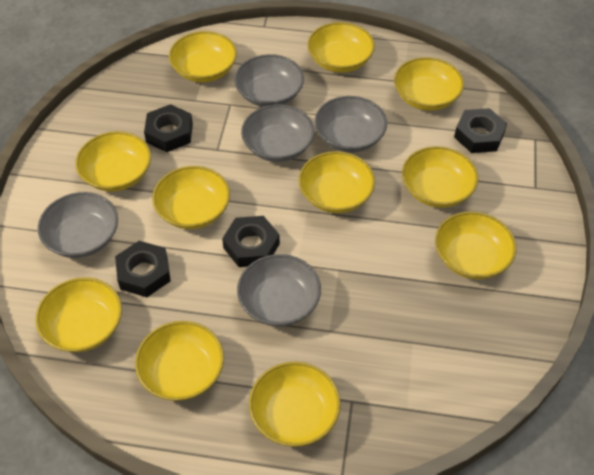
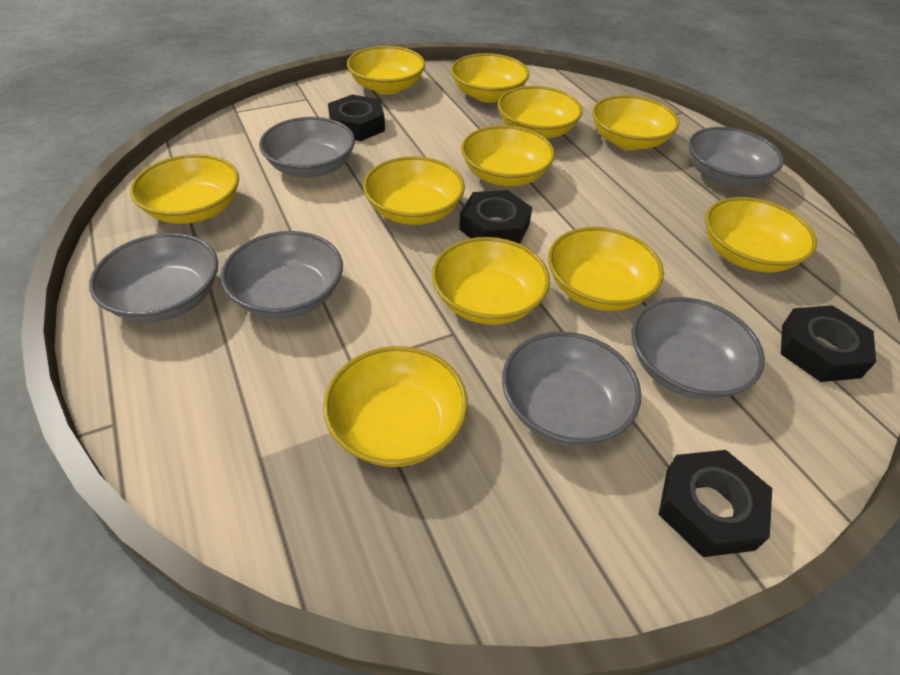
grey bowl: 5 -> 6

